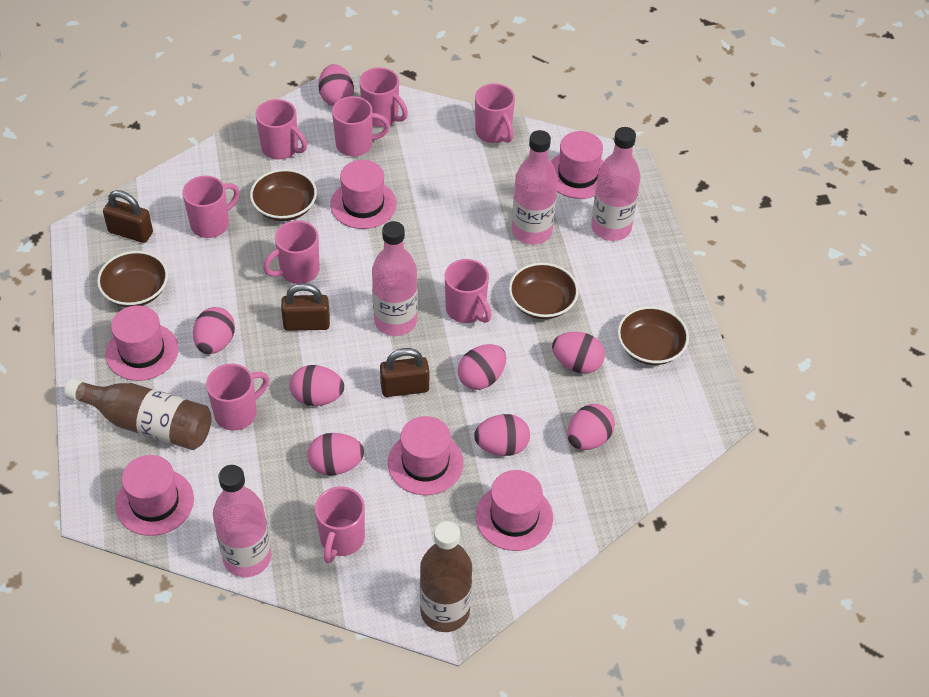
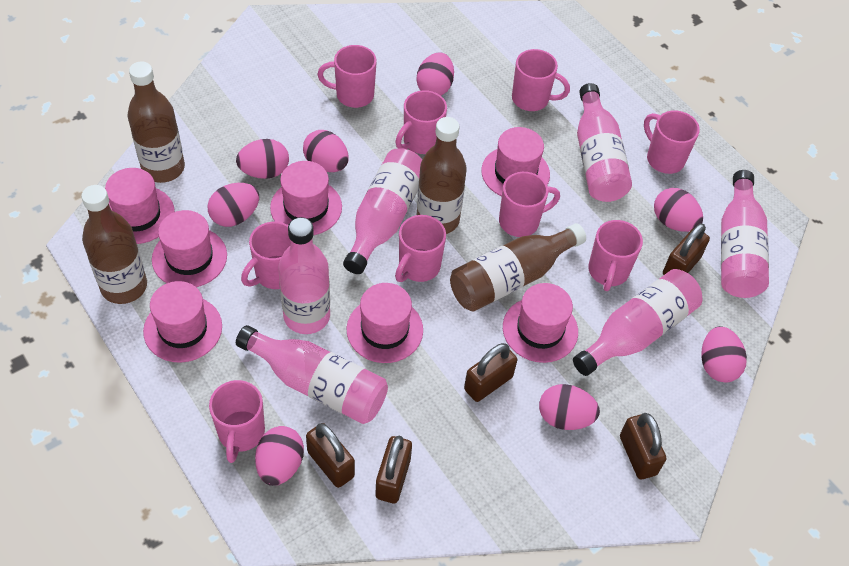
brown bottle: 2 -> 4
brown bowl: 4 -> 0
brown padlock: 3 -> 5
pink bottle: 4 -> 6
pink hat: 6 -> 7

